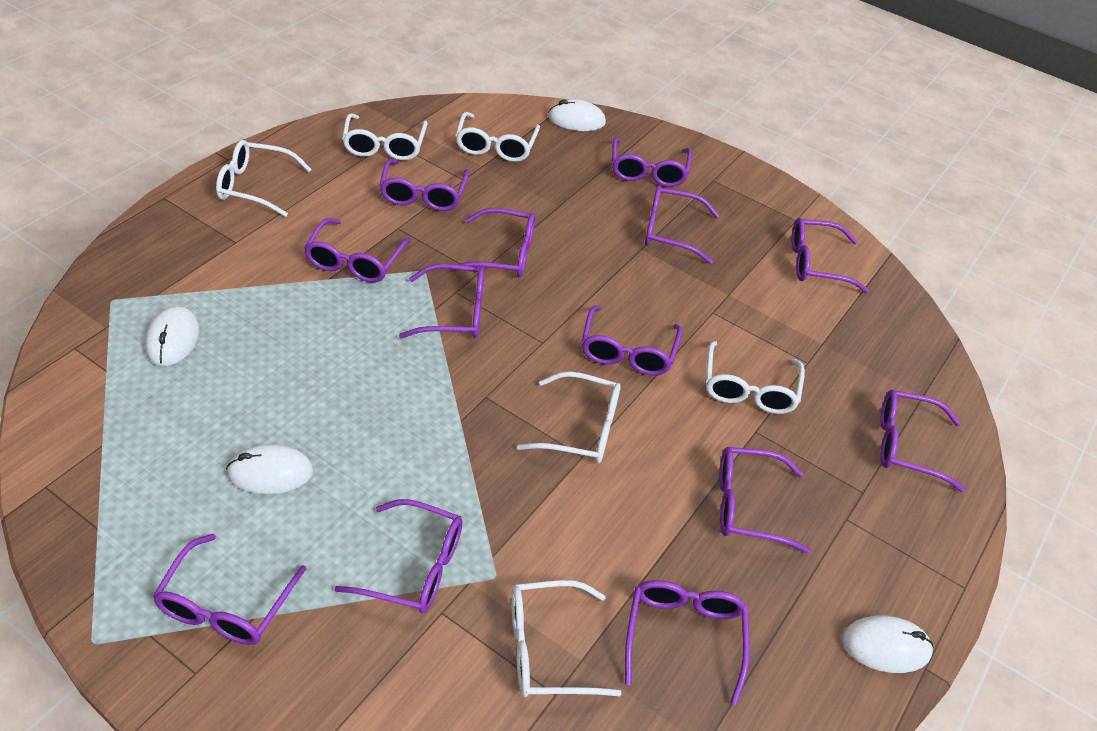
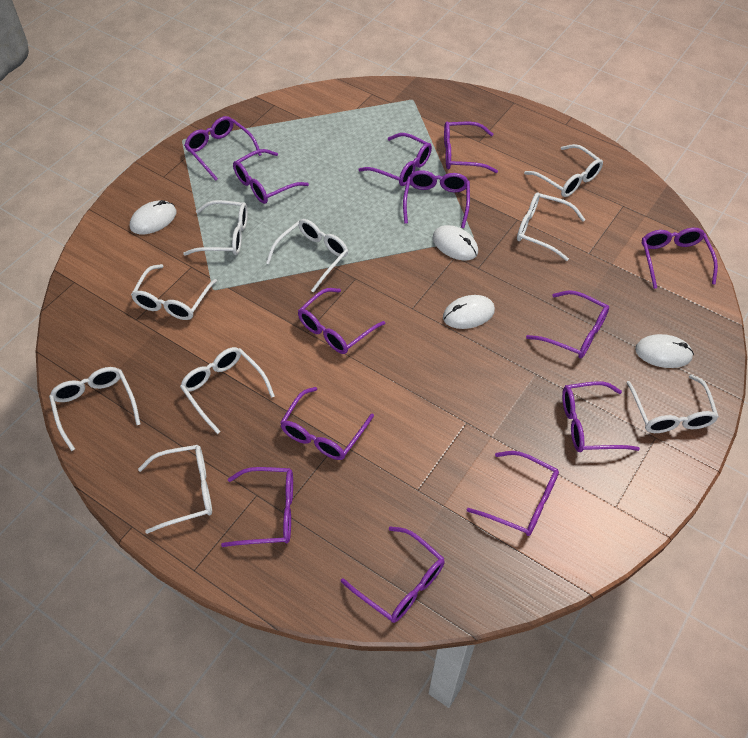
white glasses: 6 -> 9

